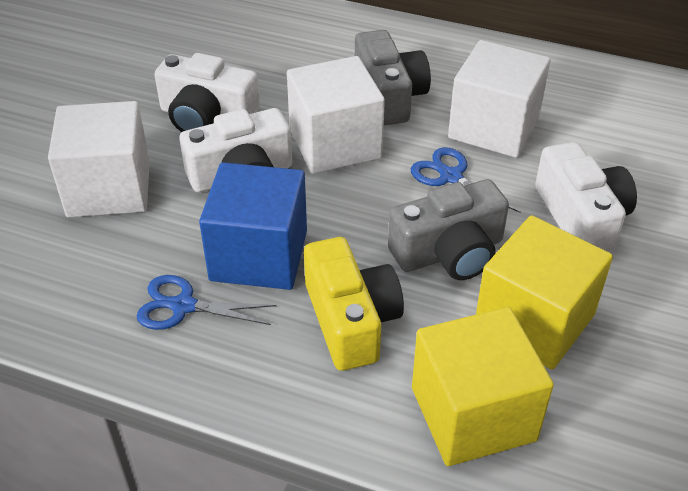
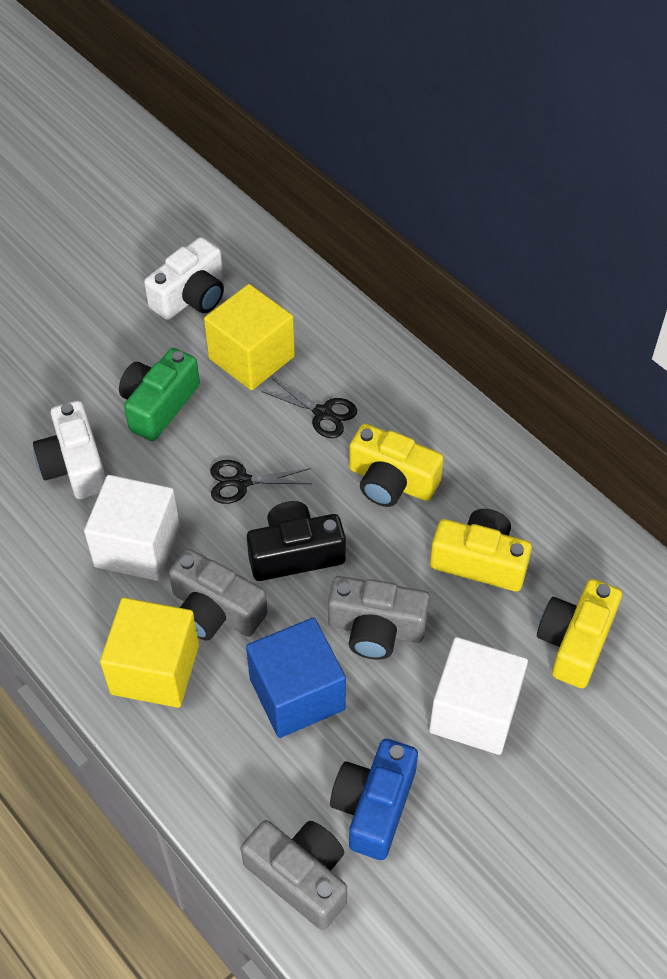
black camera: 0 -> 1
black scissors: 0 -> 2
blue camera: 0 -> 1
blue scissors: 2 -> 0
green camera: 0 -> 1
grey camera: 2 -> 3
white camera: 3 -> 2
white cube: 3 -> 2
yellow camera: 1 -> 3

